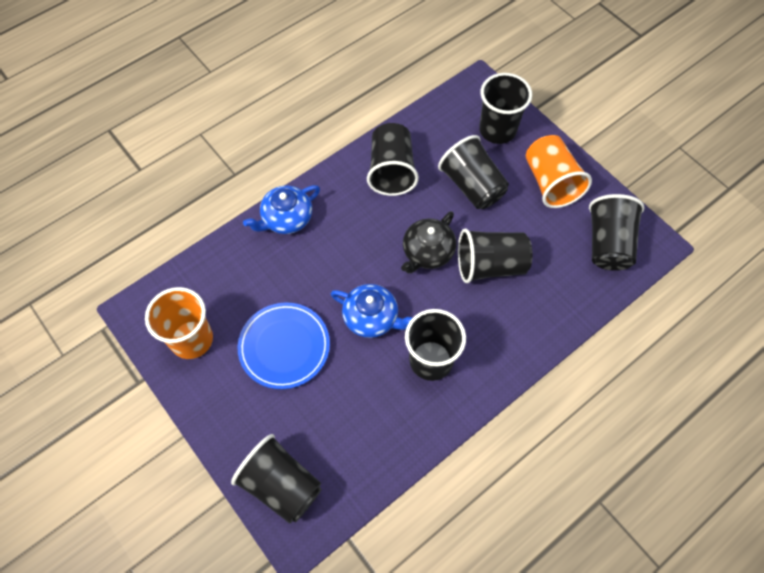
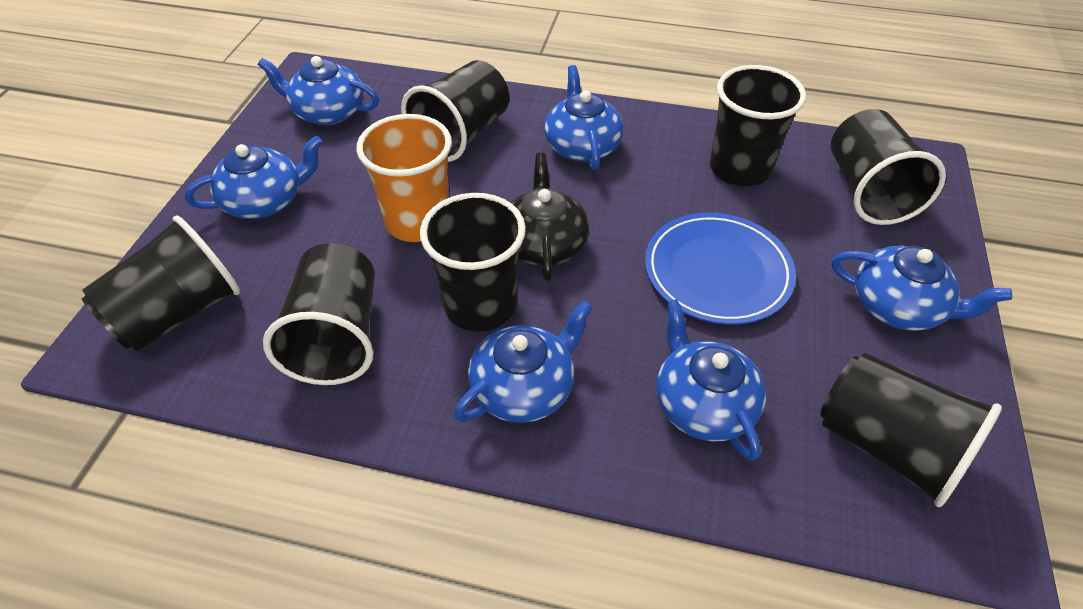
blue teapot: 2 -> 6
orange cup: 2 -> 1

